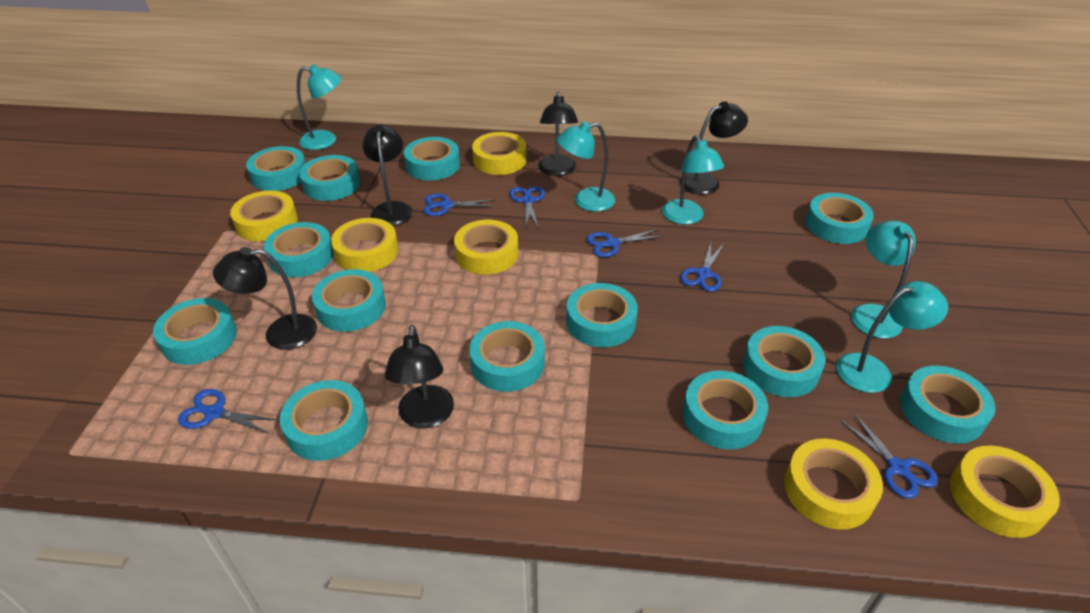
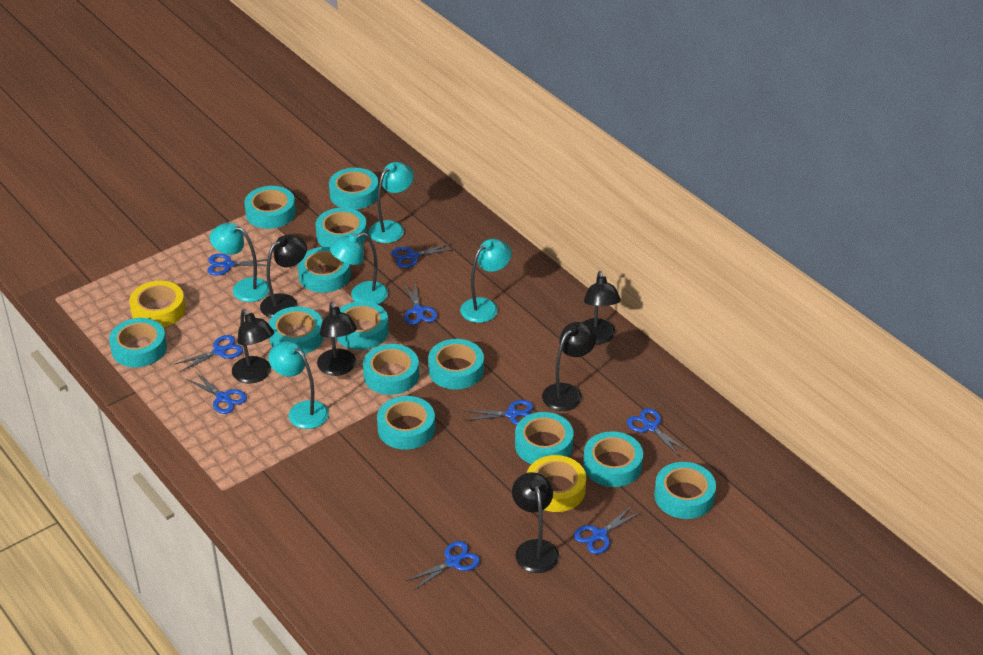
black lamp: 5 -> 6
blue scissors: 6 -> 9
yellow tape: 6 -> 2

